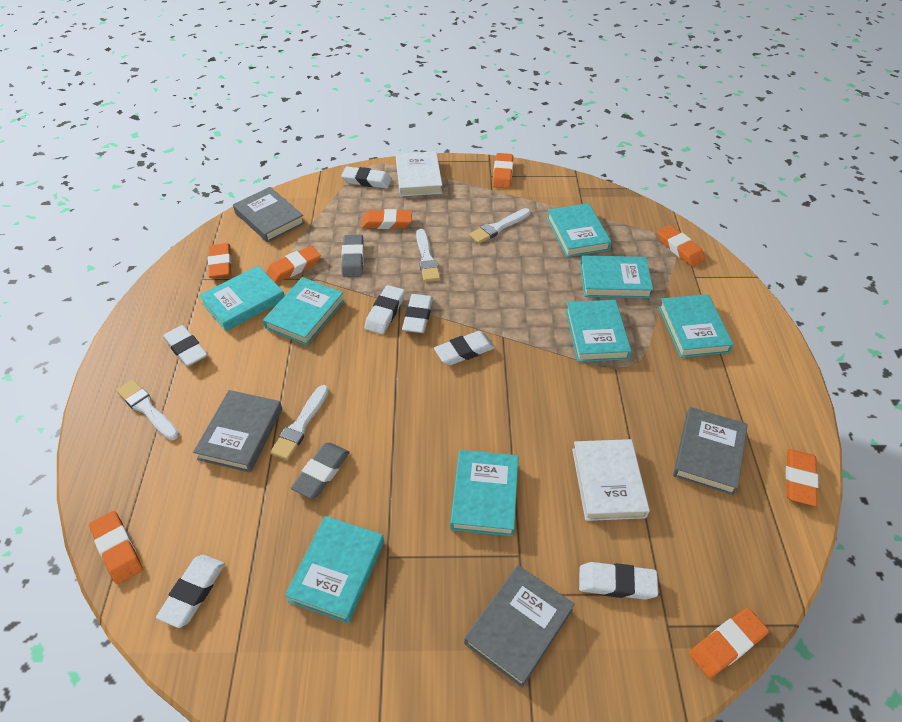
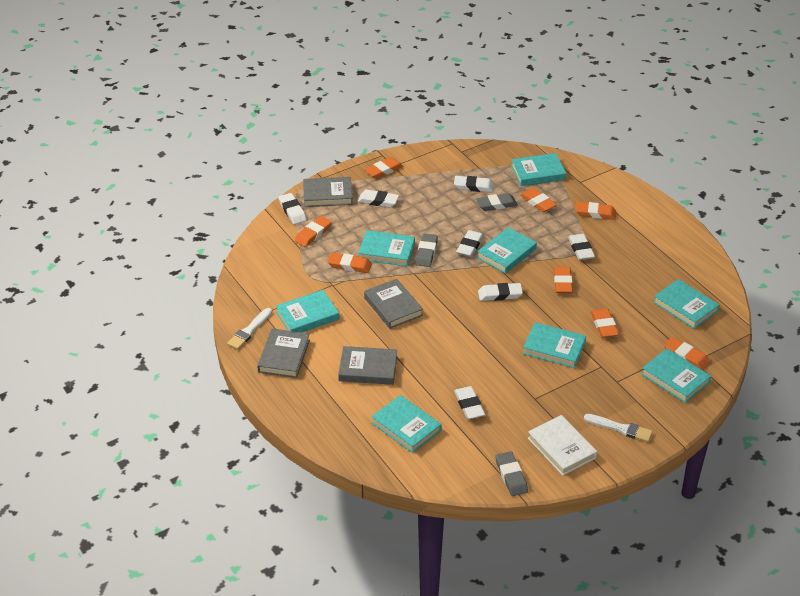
grey eraser: 2 -> 3
white book: 2 -> 1
white brush: 4 -> 2

